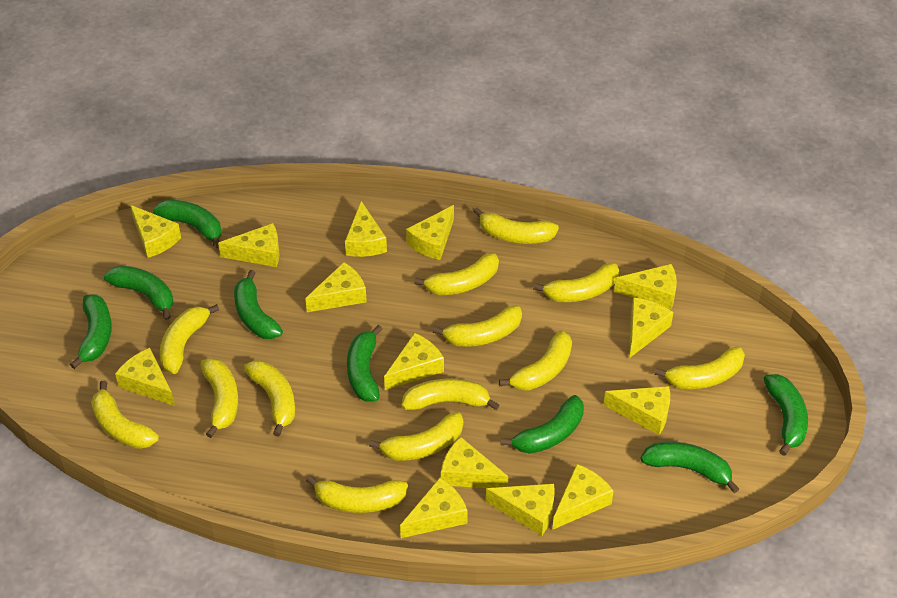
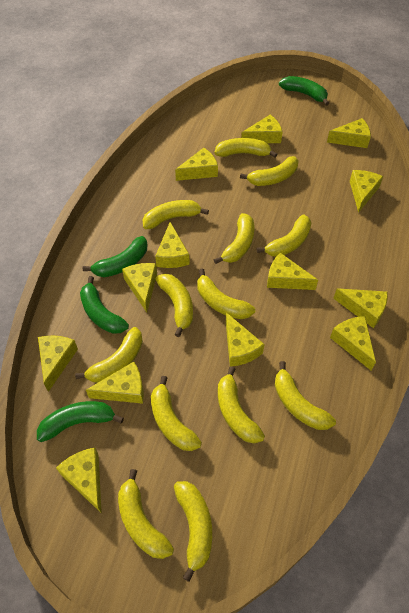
green banana: 8 -> 4
yellow cheese: 14 -> 13

